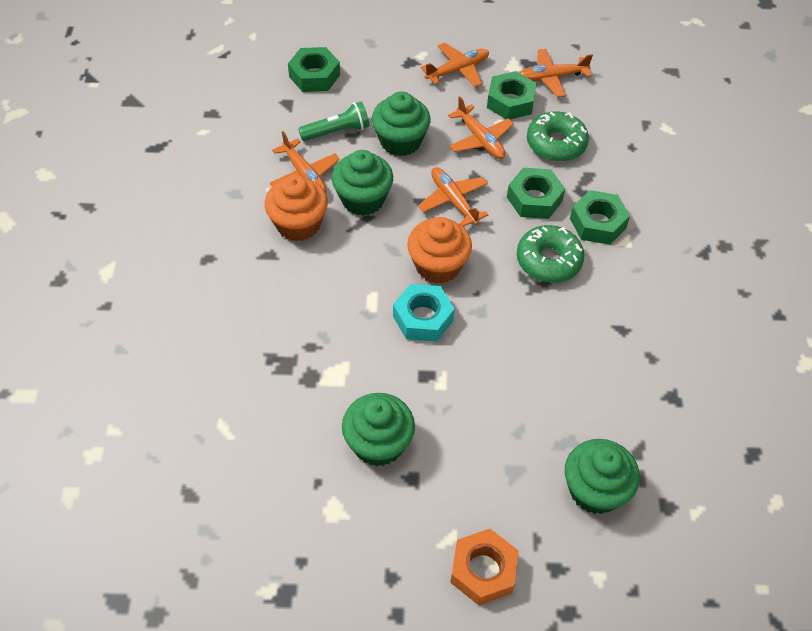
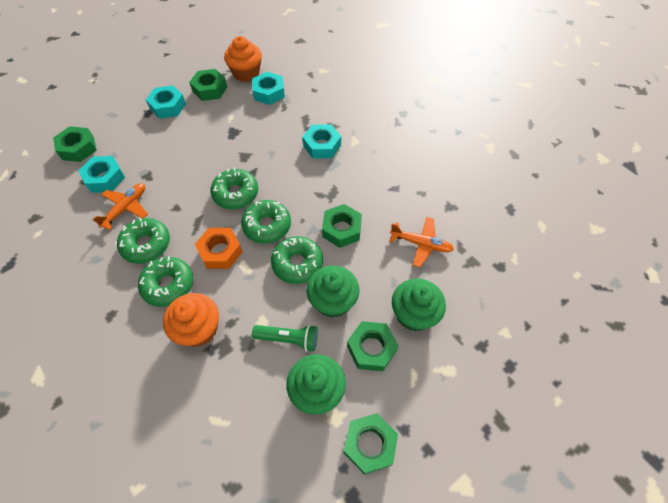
green cupcake: 4 -> 3
green donut: 2 -> 5
green nut: 4 -> 5
orange plane: 5 -> 2
turquoise nut: 1 -> 4

